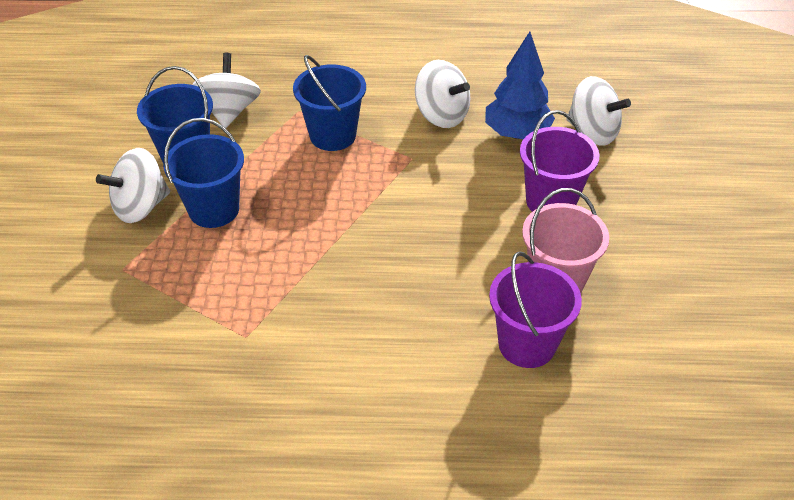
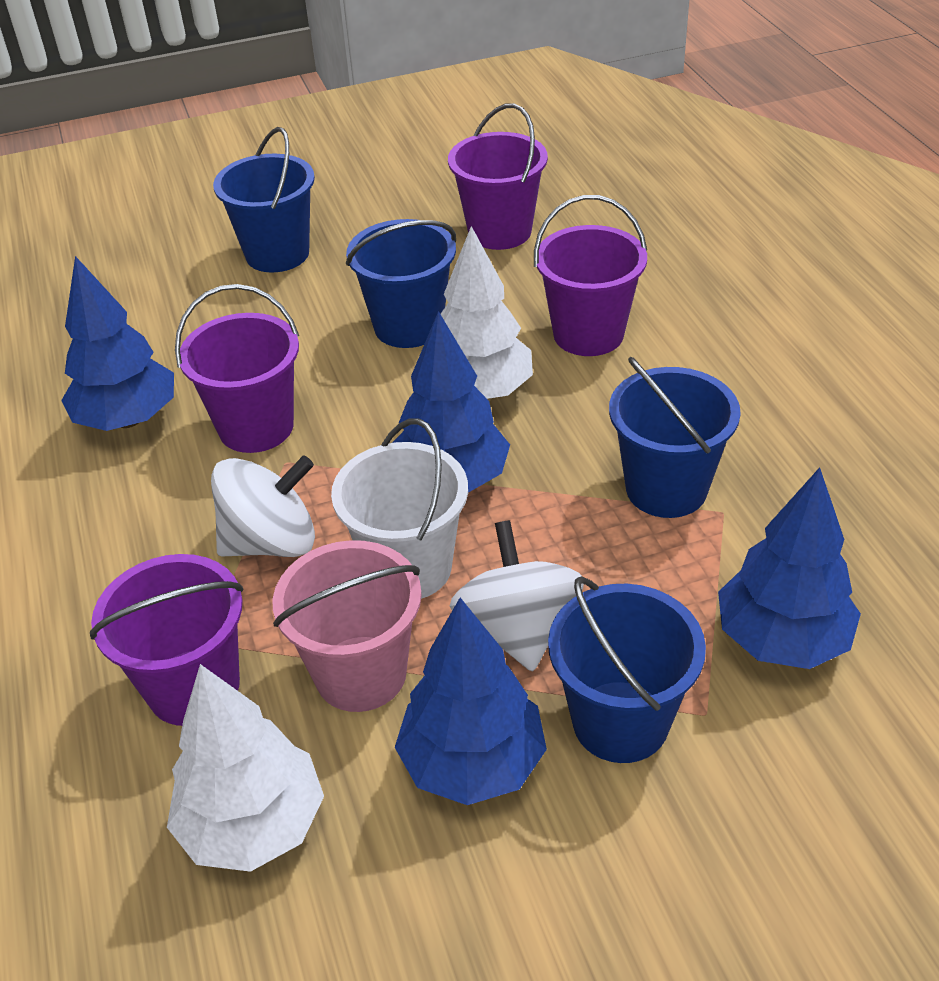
blue bucket: 3 -> 4
blue tree: 1 -> 4
purple bucket: 2 -> 4
white bucket: 0 -> 1
white spinning top: 4 -> 2
white tree: 0 -> 2

